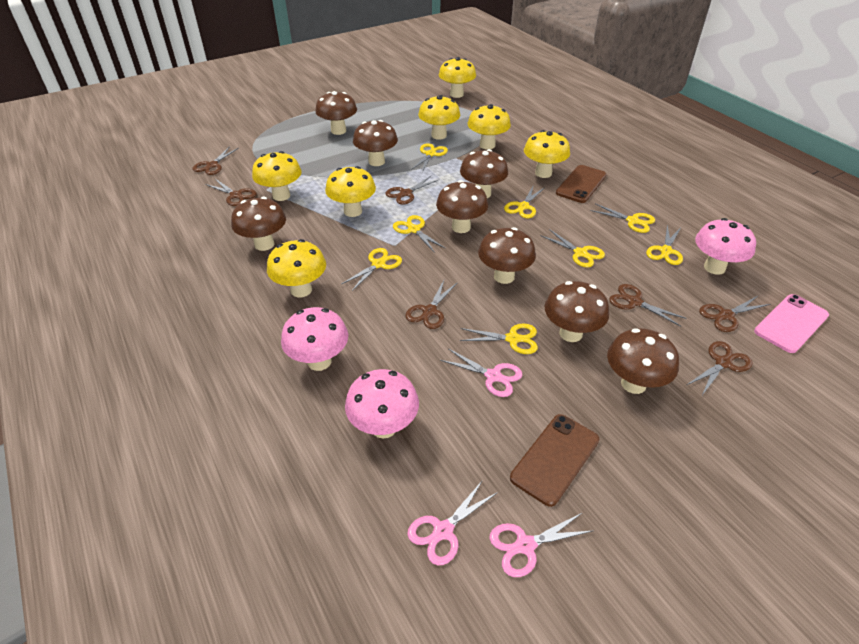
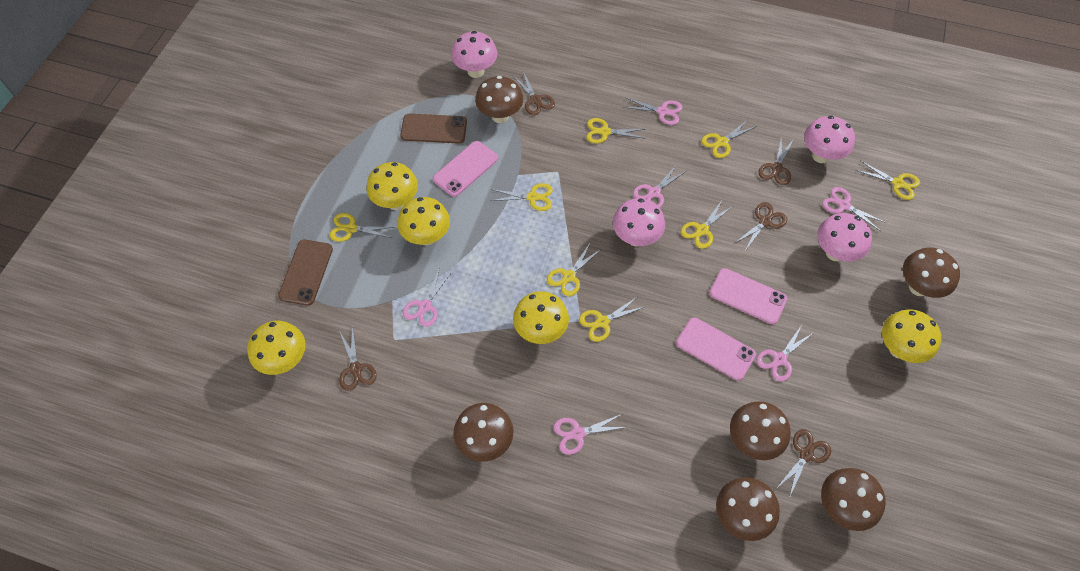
brown mushroom: 8 -> 6
brown scissors: 7 -> 5
pink mushroom: 3 -> 4
pink phone: 1 -> 3
pink scissors: 3 -> 6
yellow mushroom: 7 -> 5

